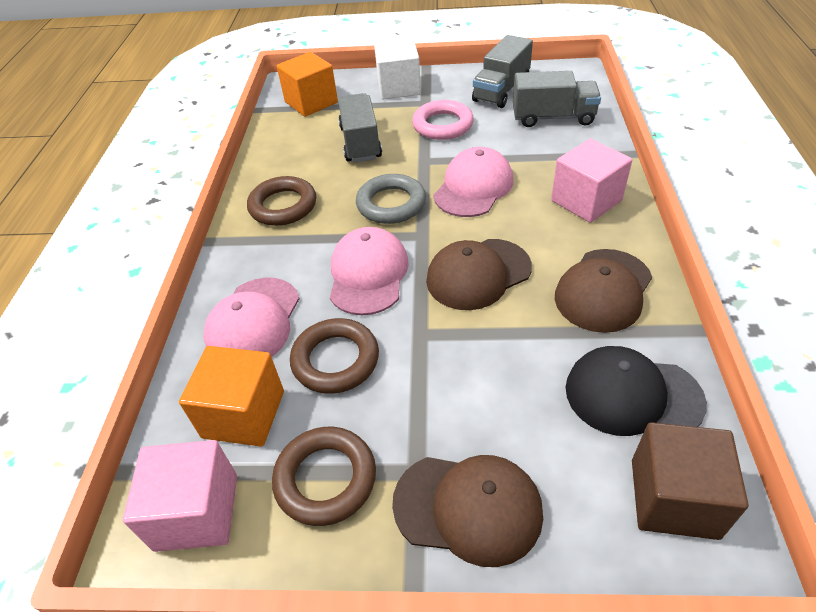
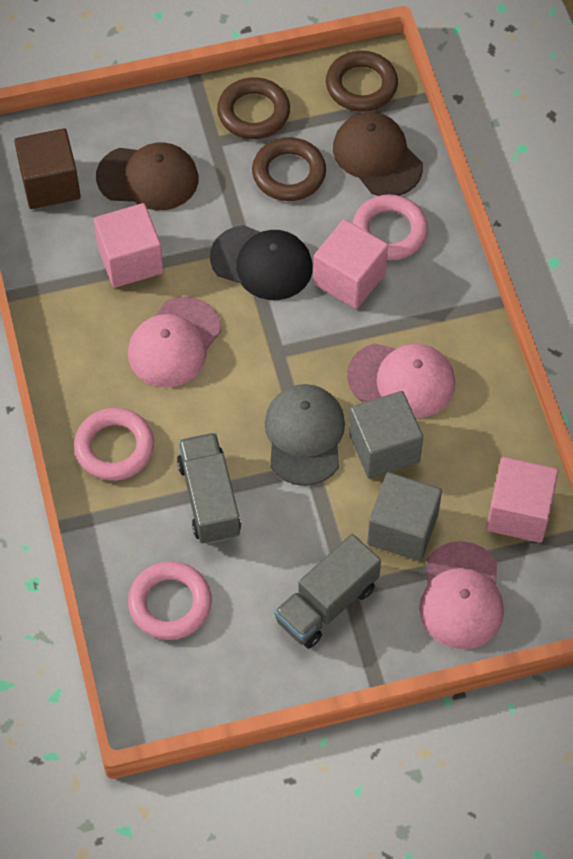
brown cap: 3 -> 2
grey cap: 0 -> 1
grey cube: 0 -> 2
grey ring: 1 -> 0
grey truck: 3 -> 2
orange cube: 2 -> 0
pink cube: 2 -> 3
pink ring: 1 -> 3
white cube: 1 -> 0

